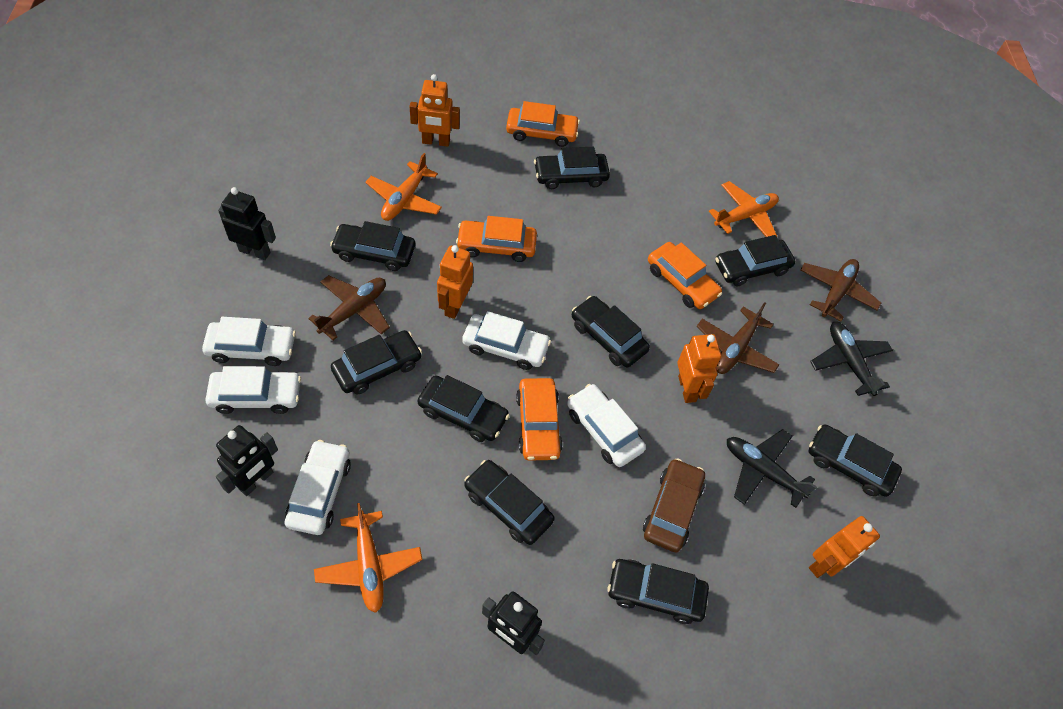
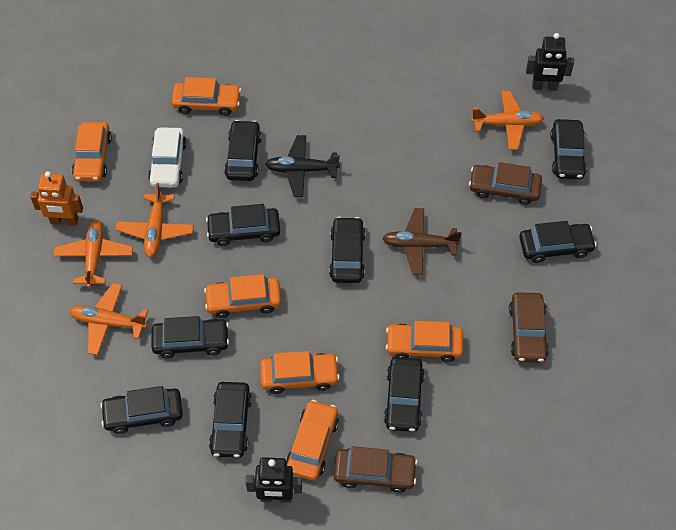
black plane: 2 -> 1
black robot: 3 -> 2
brown car: 1 -> 3
brown plane: 3 -> 1
orange car: 4 -> 6
orange plane: 3 -> 4
orange robot: 4 -> 1
white car: 5 -> 1

